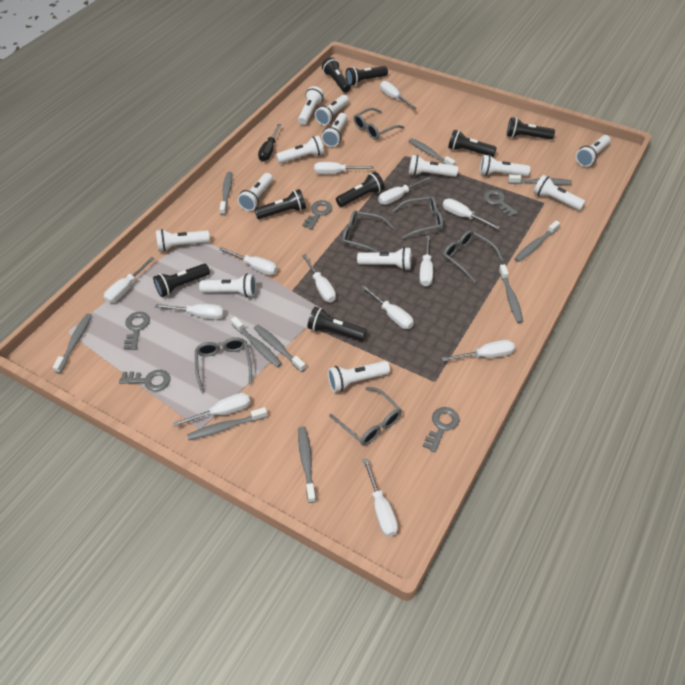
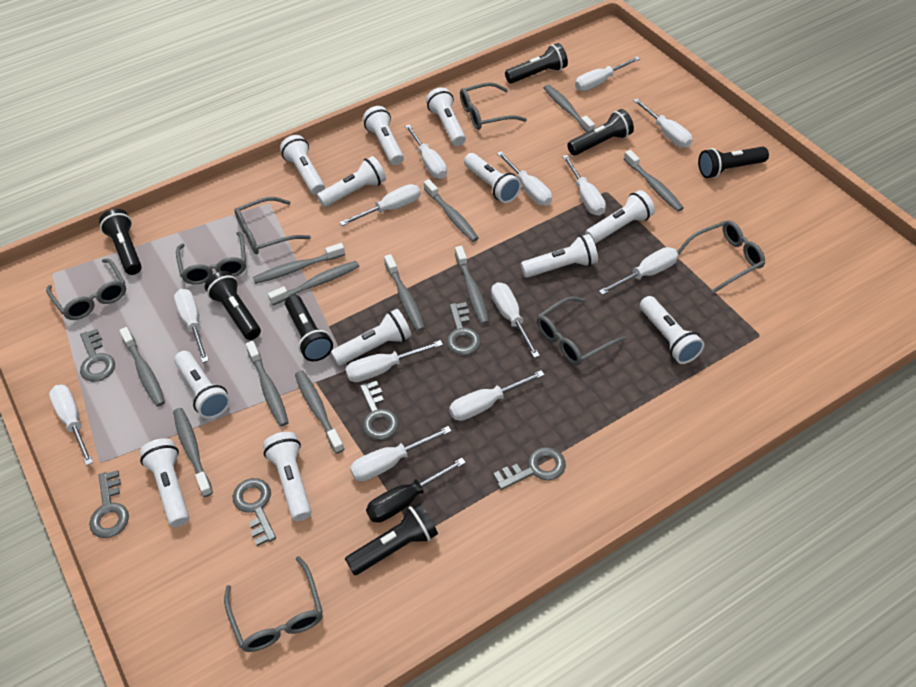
black flashlight: 8 -> 7
grey glasses: 6 -> 7
grey key: 5 -> 6
grey toothbrush: 10 -> 11
white flashlight: 13 -> 12

